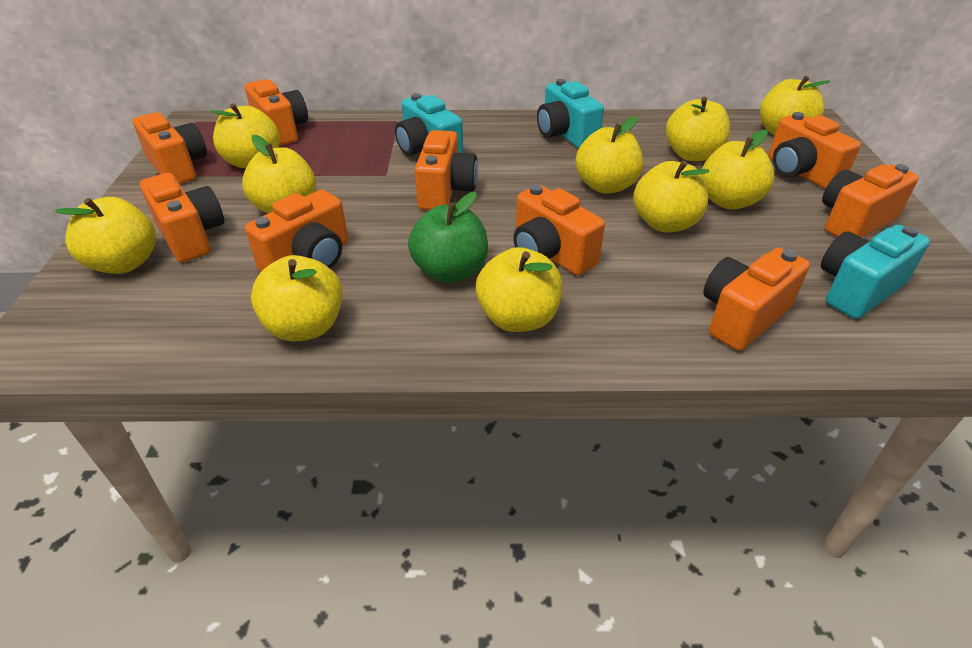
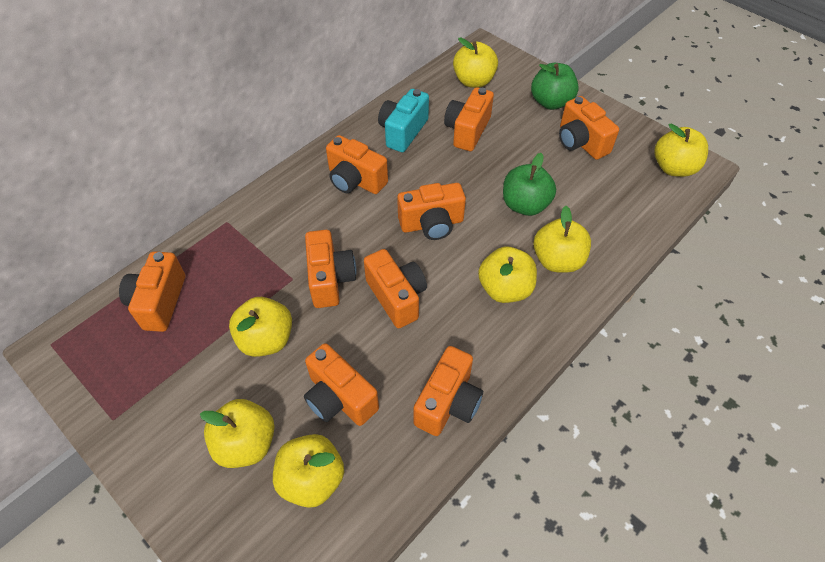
green apple: 1 -> 2
turquoise camera: 3 -> 1
yellow apple: 10 -> 7

